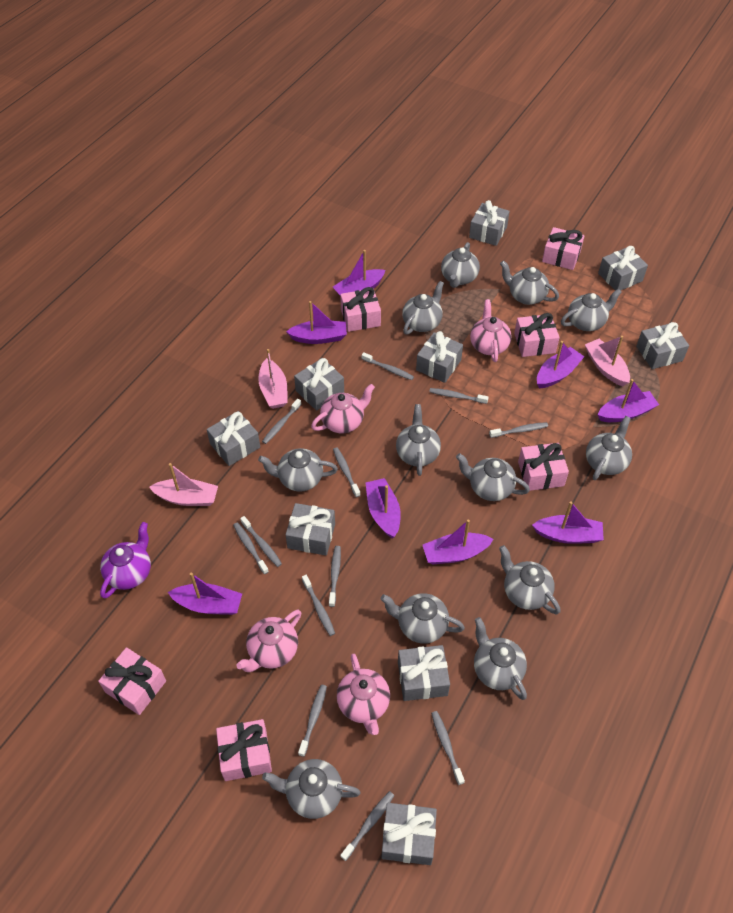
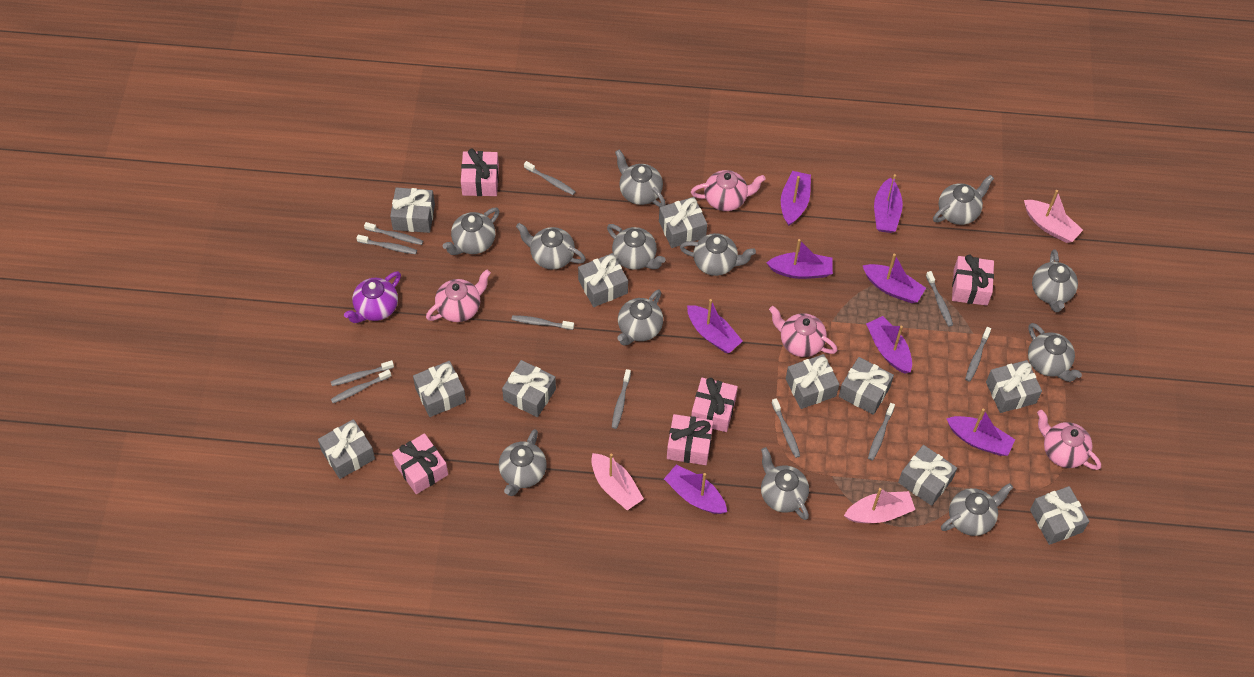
grey gift: 9 -> 11
grey toothbrush: 12 -> 11
pink gift: 6 -> 5

